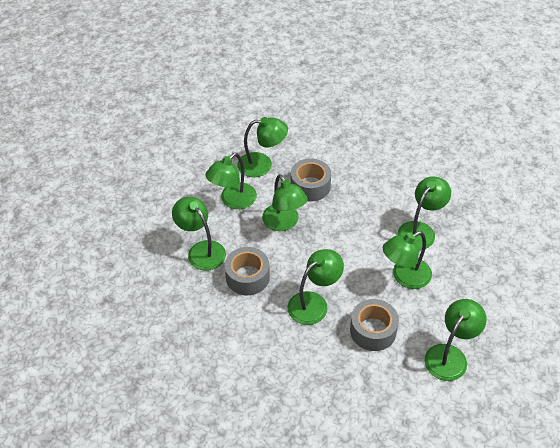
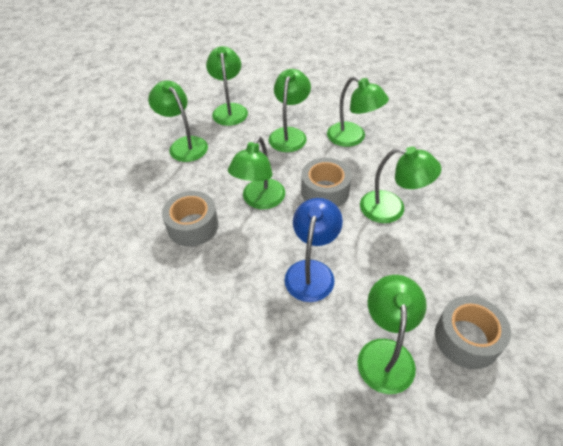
blue lamp: 0 -> 1
green lamp: 8 -> 7

